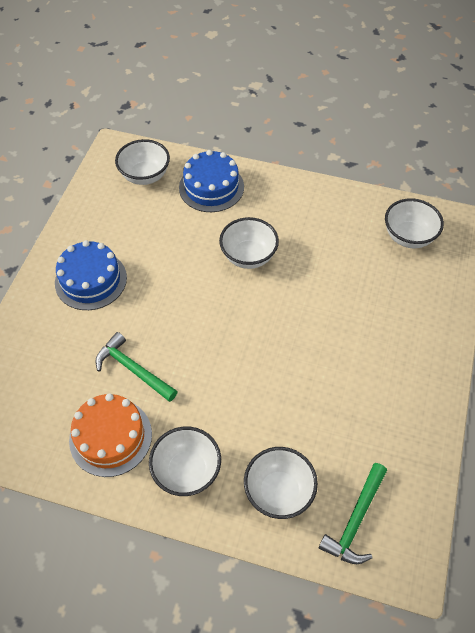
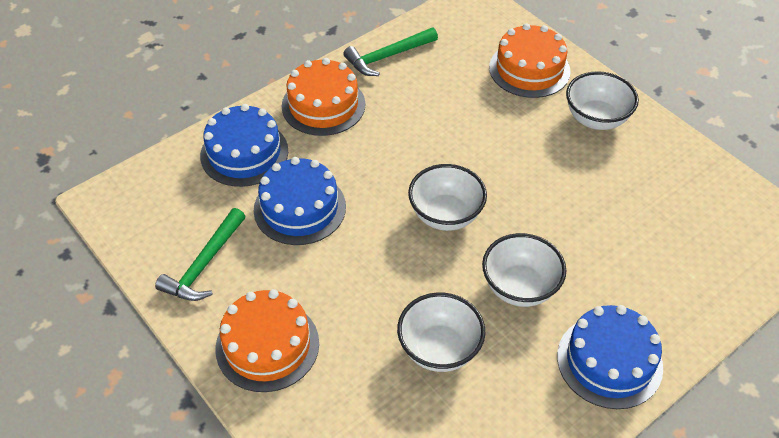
blue cake: 2 -> 3
orange cake: 1 -> 3
white bowl: 5 -> 4

